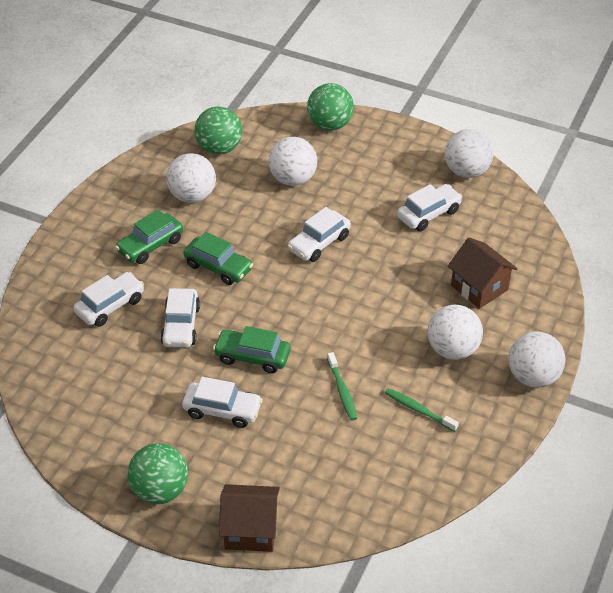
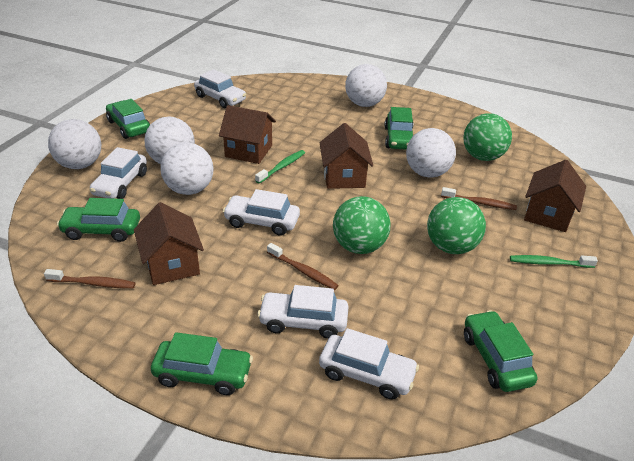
brown house: 2 -> 4
brown toothbrush: 0 -> 3
green car: 3 -> 5

